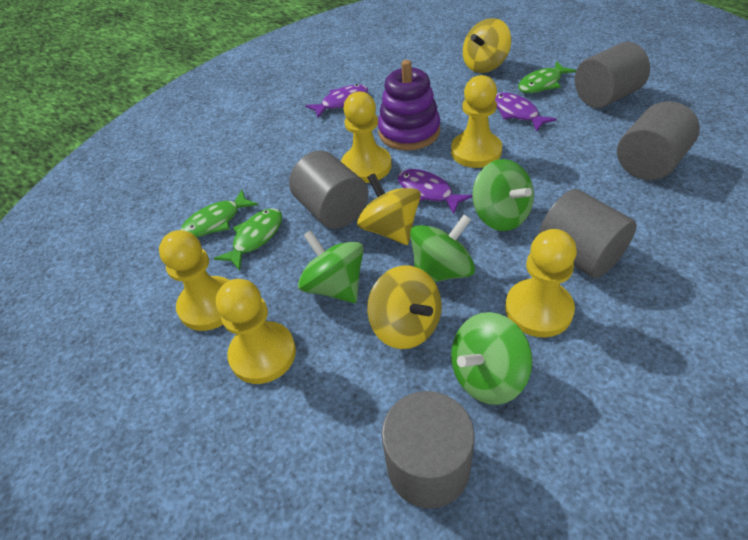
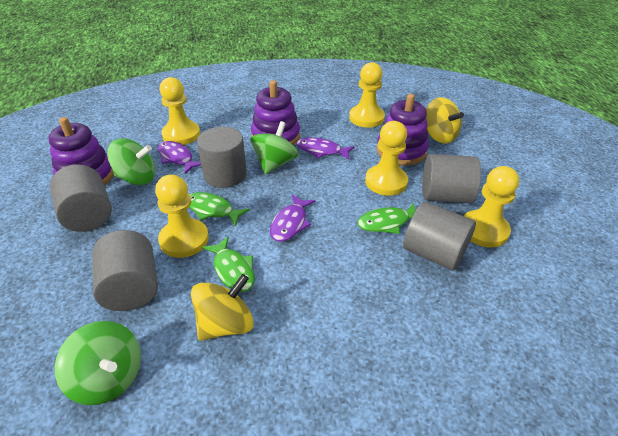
green spinning top: 4 -> 3
purple stacking toy: 1 -> 3
yellow spinning top: 3 -> 2

